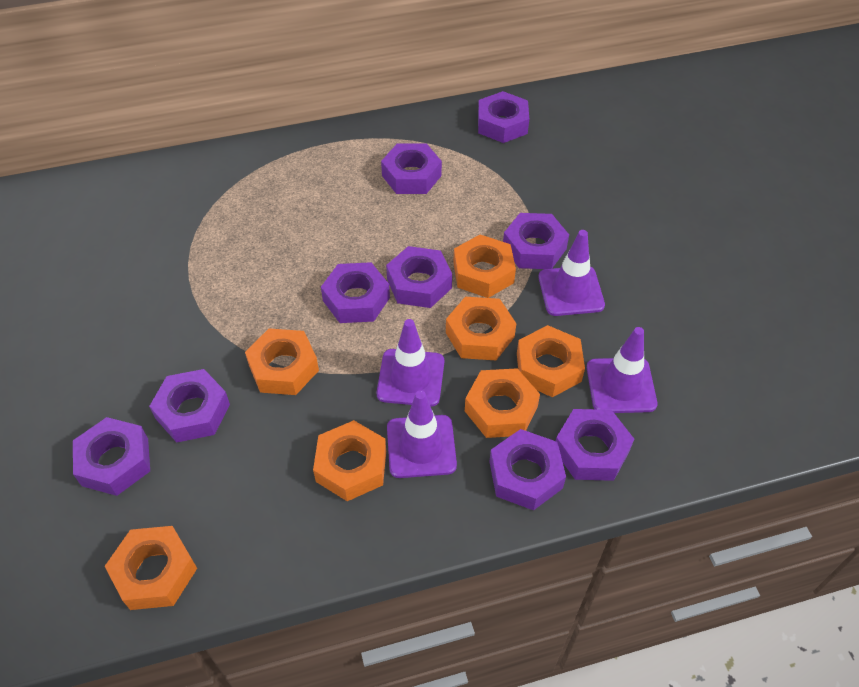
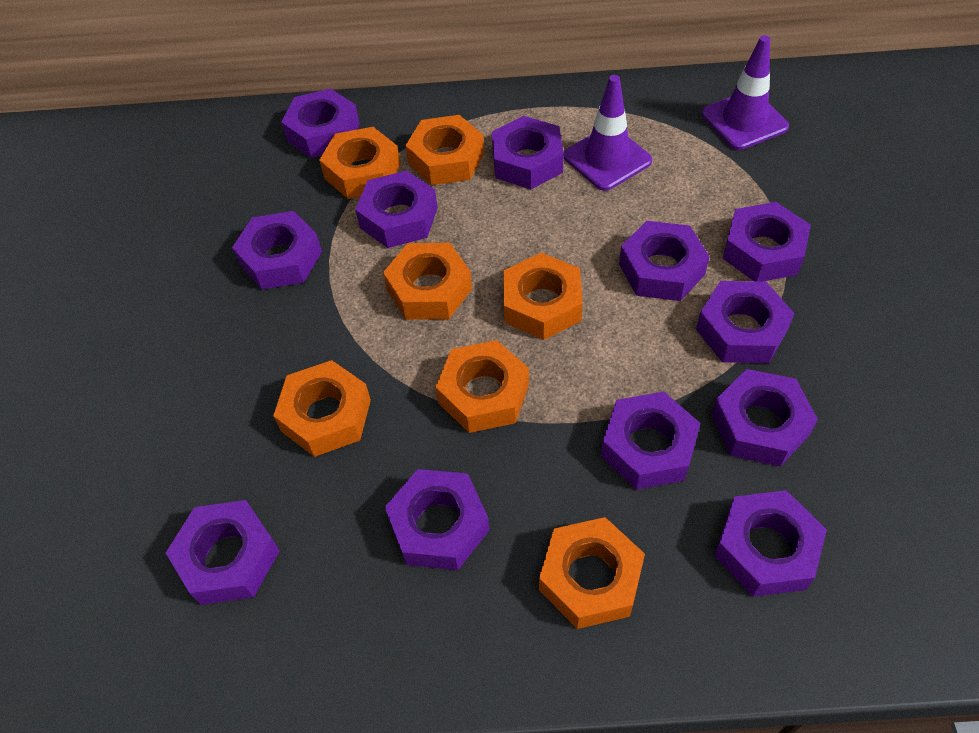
purple nut: 9 -> 12
purple traffic cone: 4 -> 2

